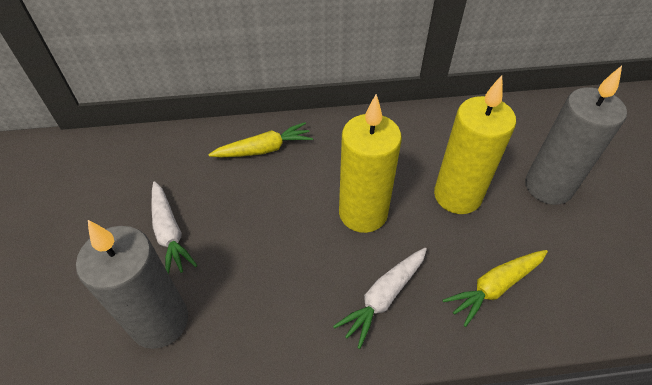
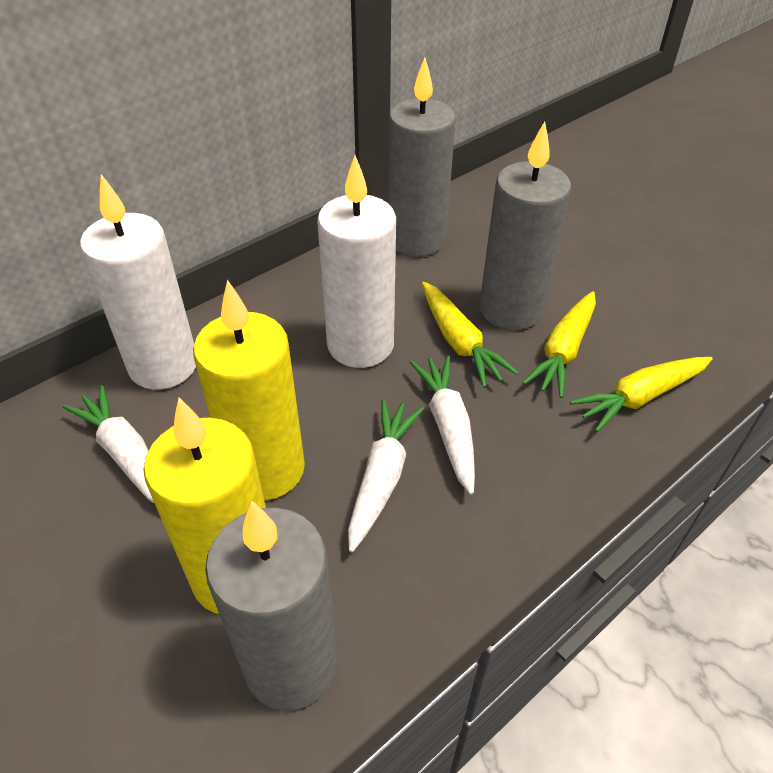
grey candle: 2 -> 3
white candle: 0 -> 2
white carrot: 2 -> 3
yellow carrot: 2 -> 3

